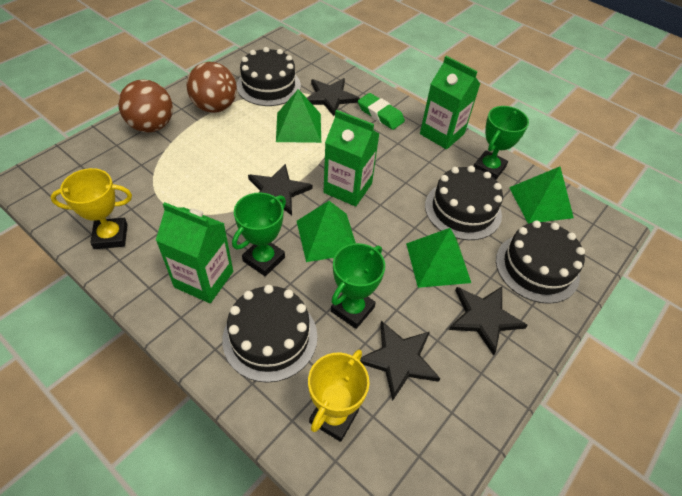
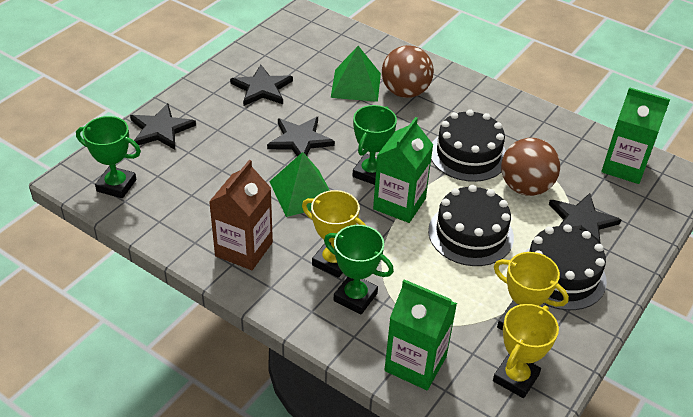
black cake: 4 -> 3
brown carton: 0 -> 1
green eraser: 1 -> 0
green pyramid: 4 -> 2
yellow trophy: 2 -> 3

